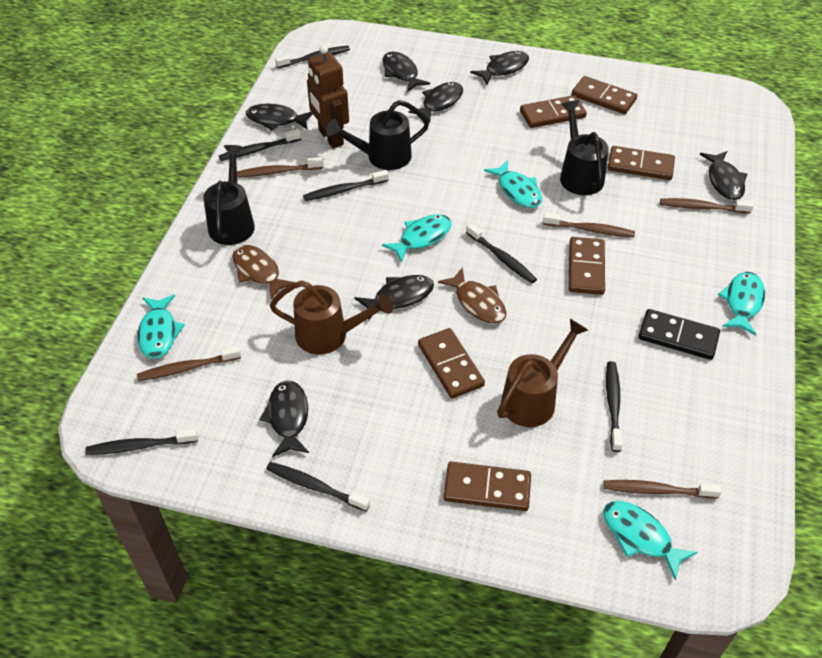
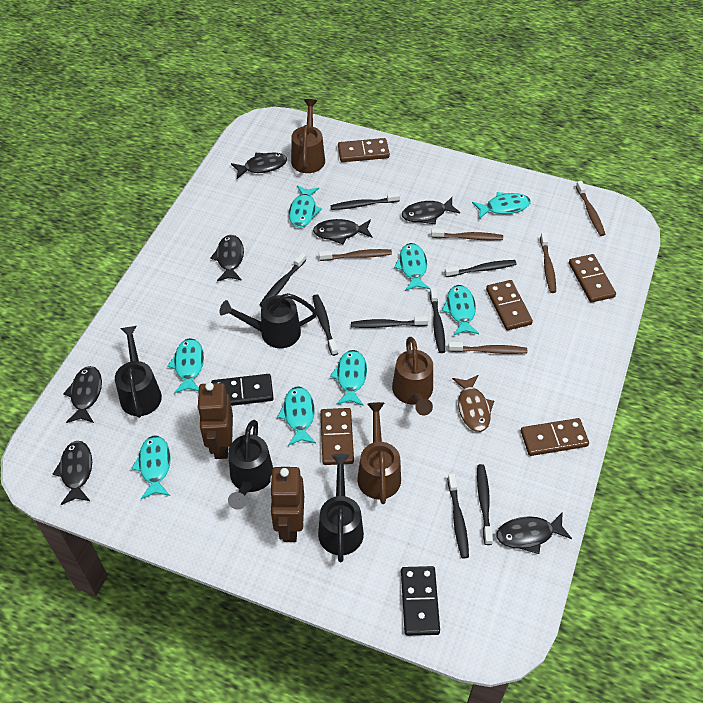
black domino: 1 -> 2
black toothbrush: 7 -> 8
black watering can: 3 -> 4
brown domino: 6 -> 5
brown fish: 2 -> 1
brown robot: 1 -> 2
brown watering can: 2 -> 3
turquoise fish: 5 -> 8

